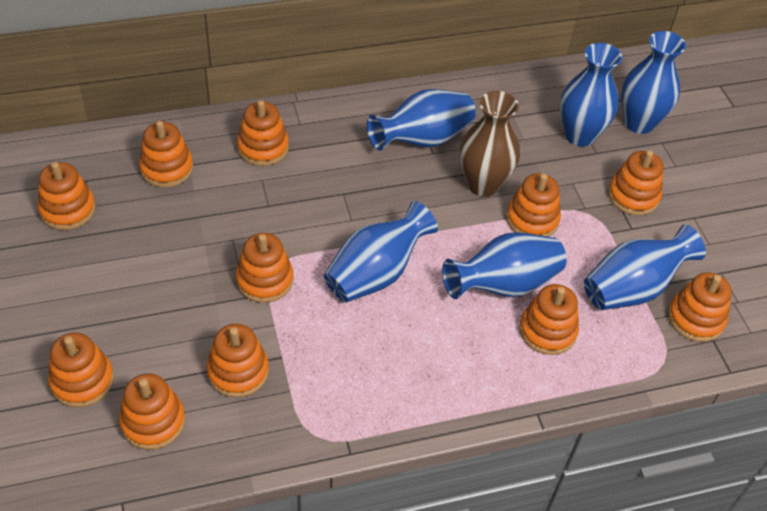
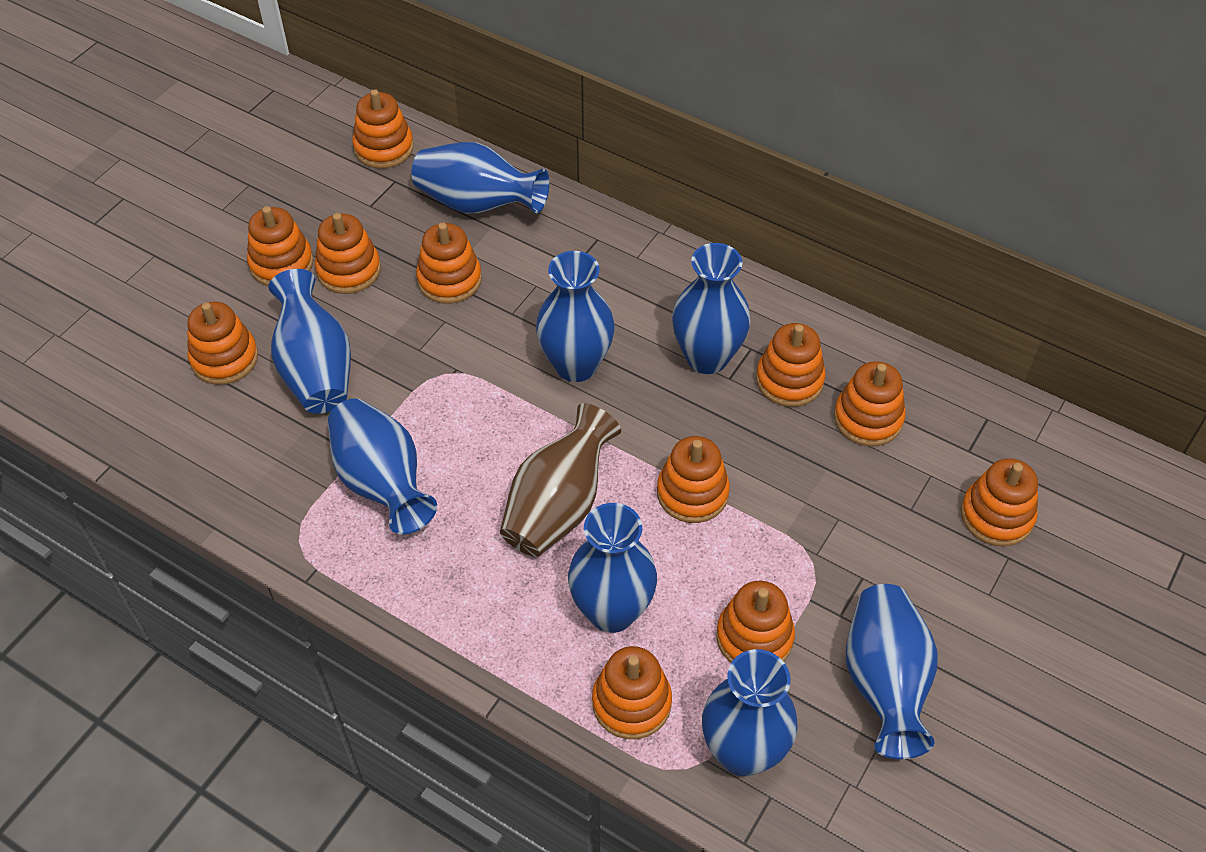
blue vase: 6 -> 8

